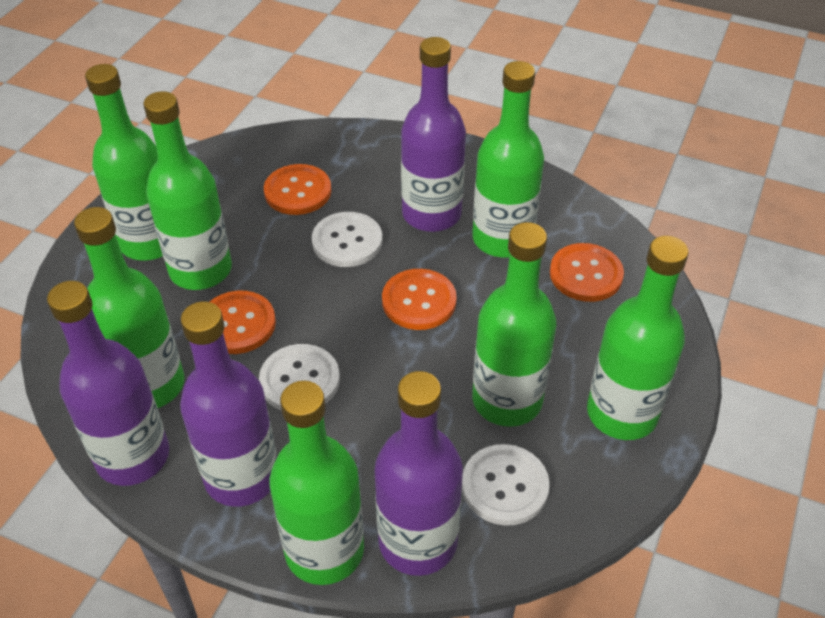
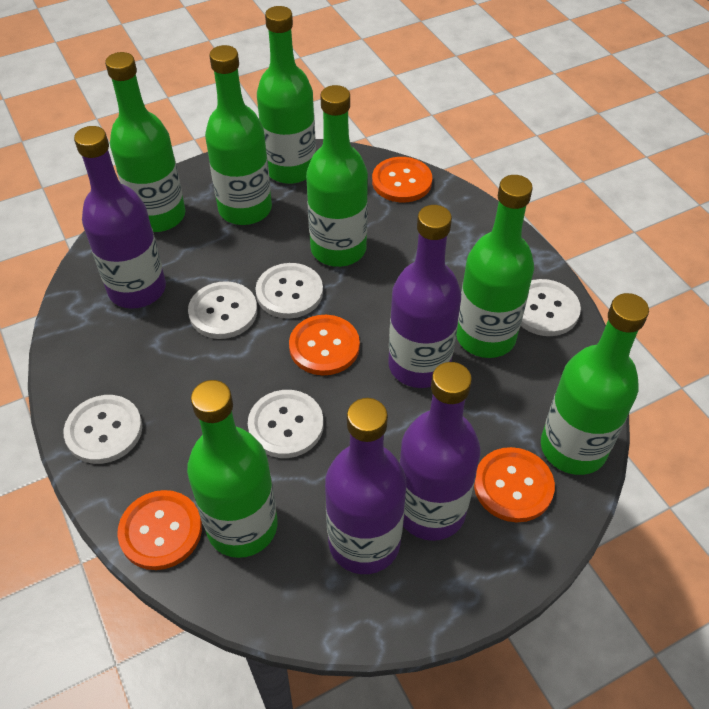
white button: 3 -> 5

